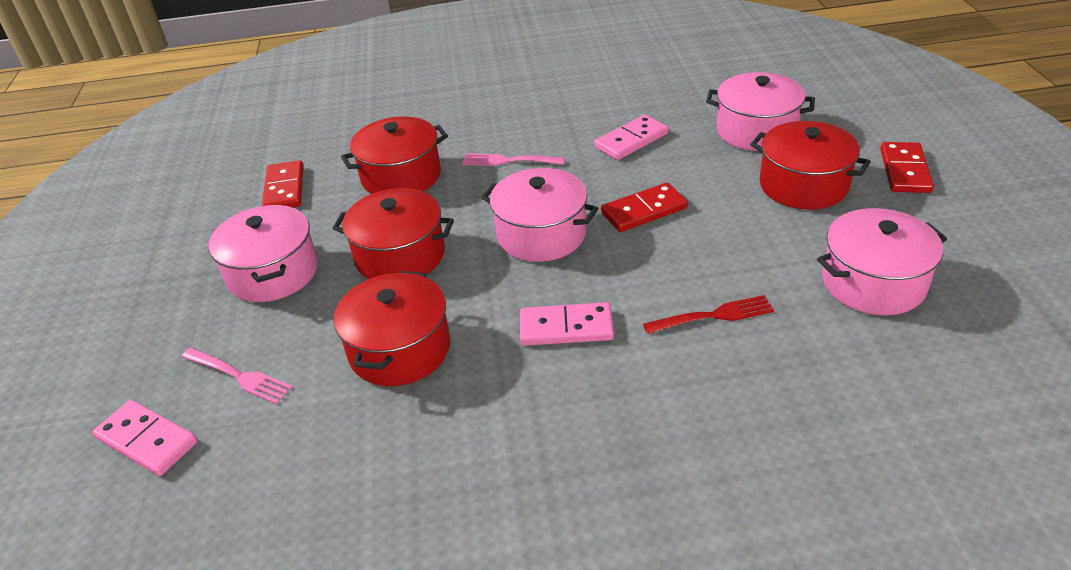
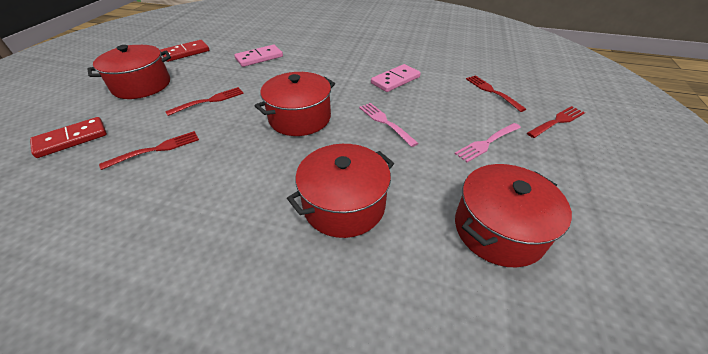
pink domino: 3 -> 2
pink pot: 4 -> 0
red domino: 3 -> 2
red fork: 1 -> 4

